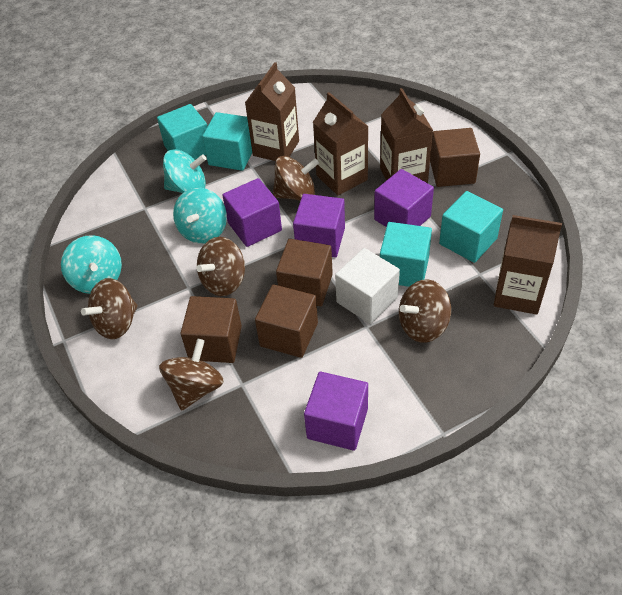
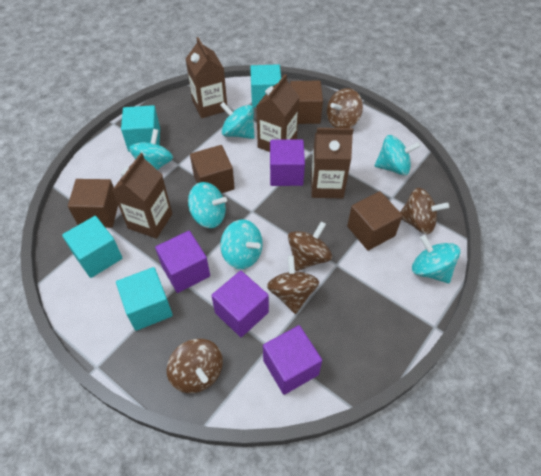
turquoise spinning top: 3 -> 6
white cube: 1 -> 0

